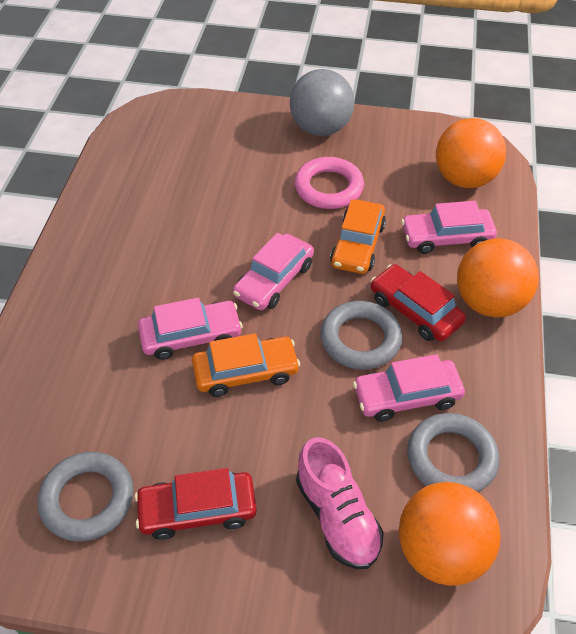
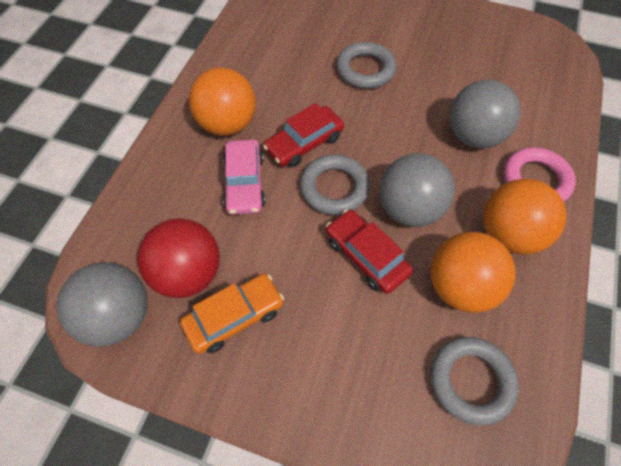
grey ball: 1 -> 3
orange car: 2 -> 1
pink car: 4 -> 1
pink shoe: 1 -> 0
red ball: 0 -> 1

